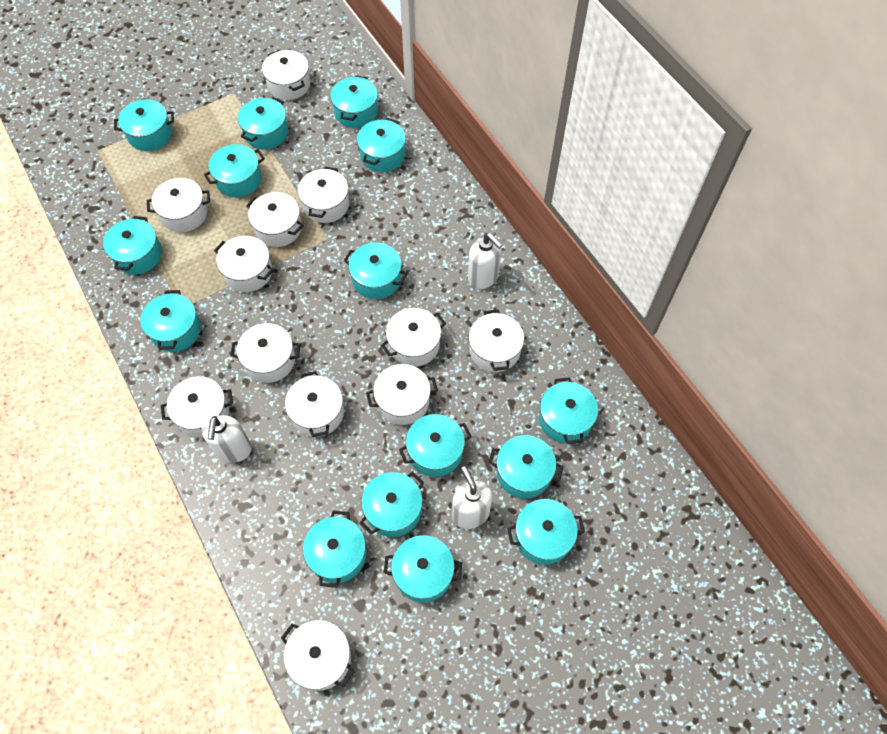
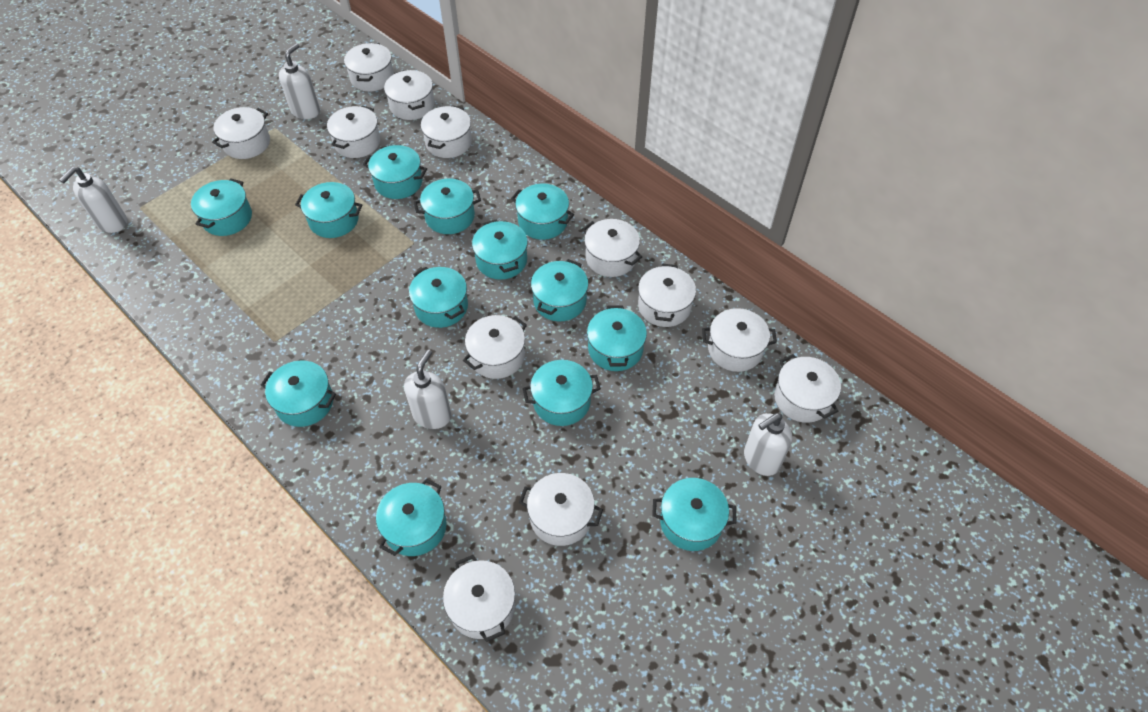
turquoise pot: 15 -> 13
white soap dispenser: 3 -> 4

